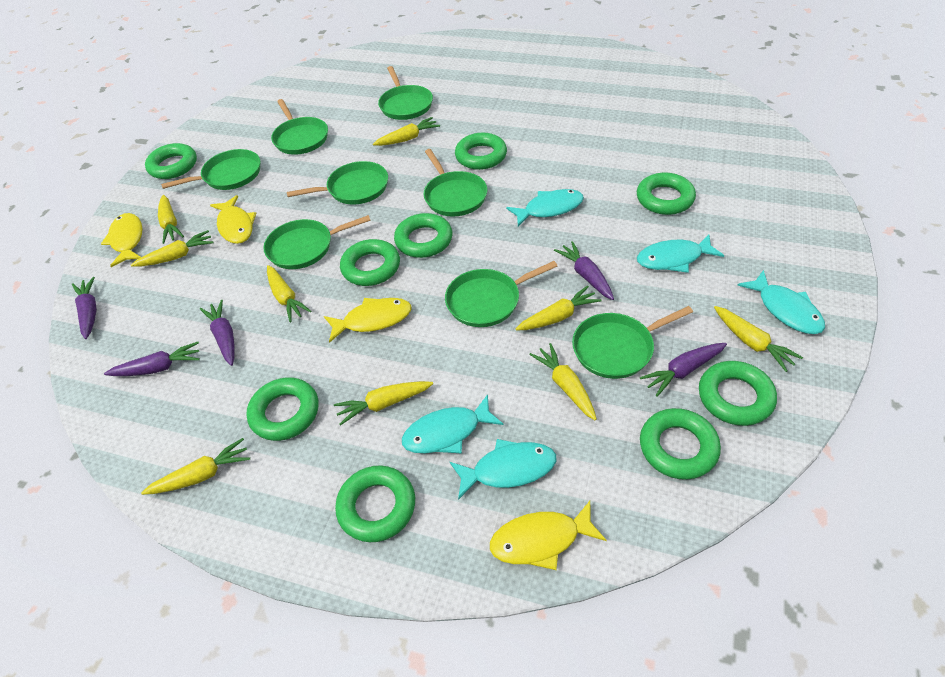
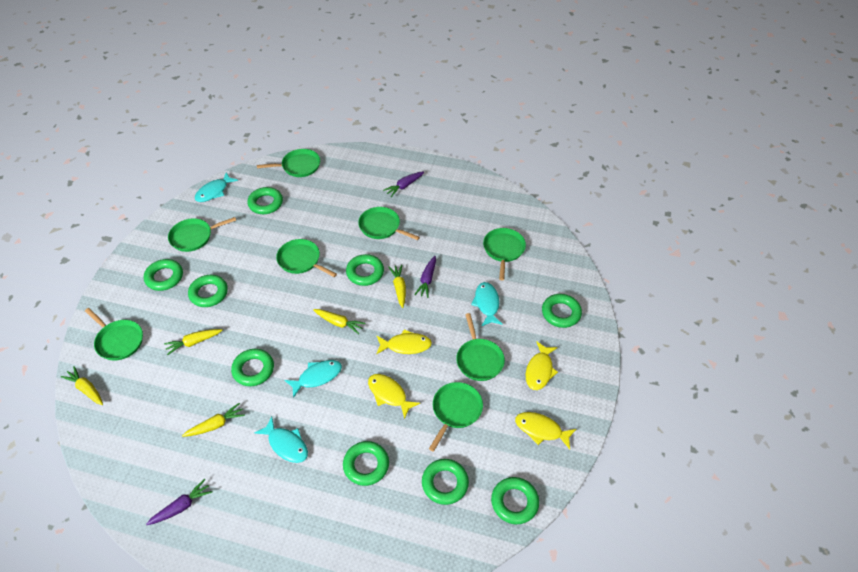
purple carrot: 5 -> 3
turquoise fish: 5 -> 4
yellow carrot: 9 -> 5

